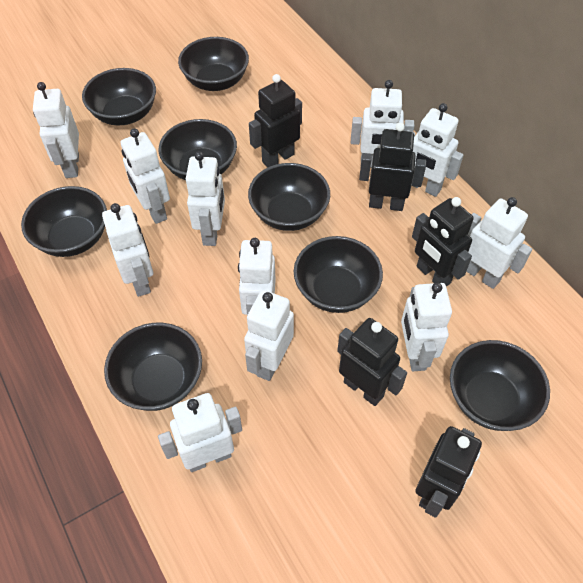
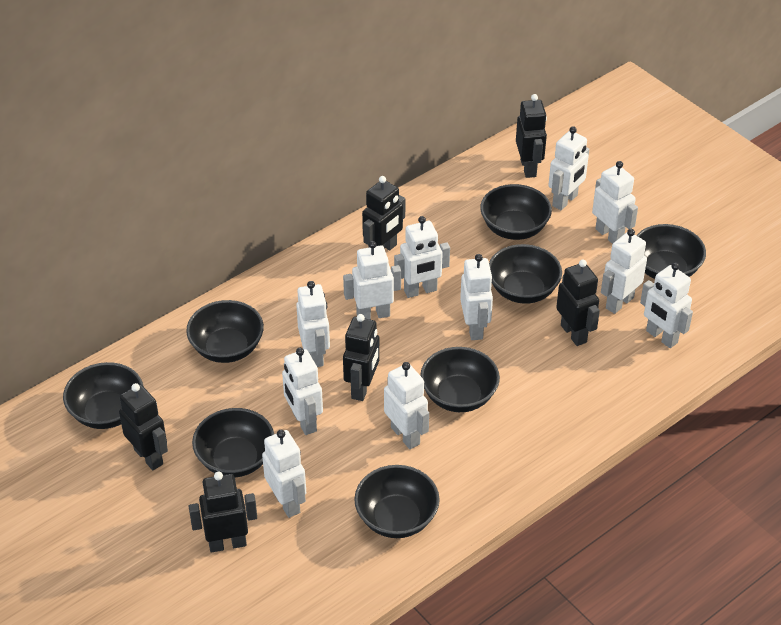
black robot: 5 -> 6

